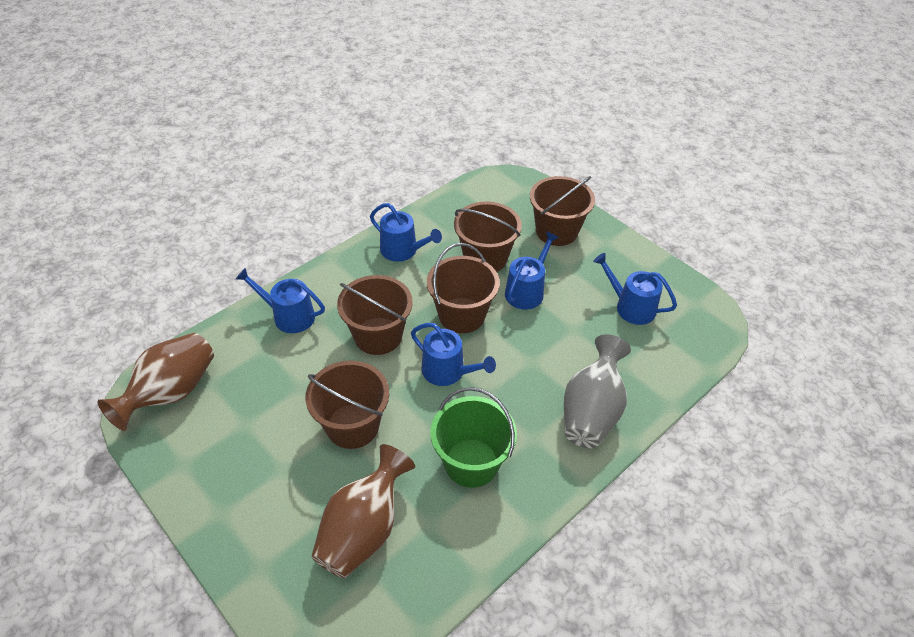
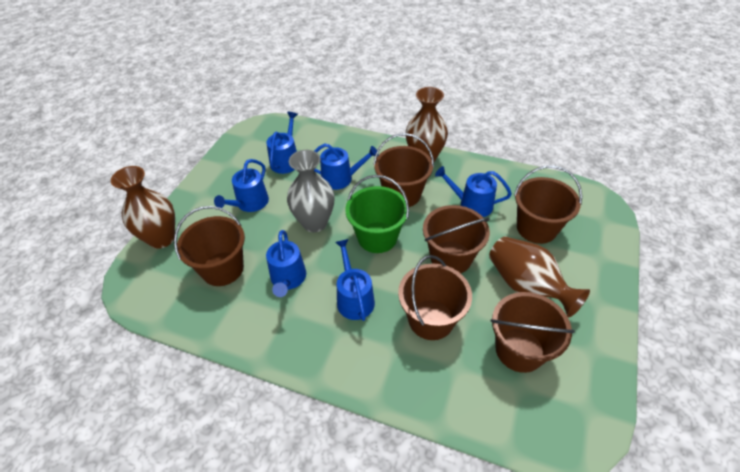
blue watering can: 5 -> 6
brown bucket: 5 -> 6
brown vase: 2 -> 3

